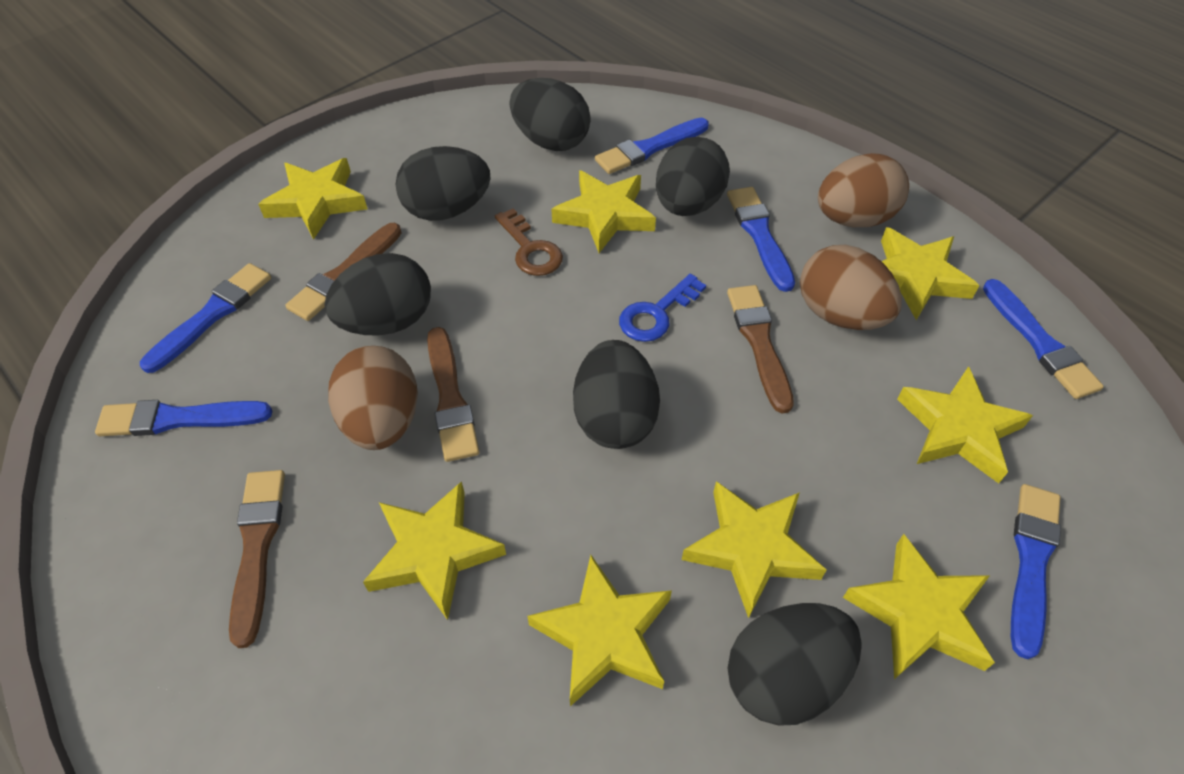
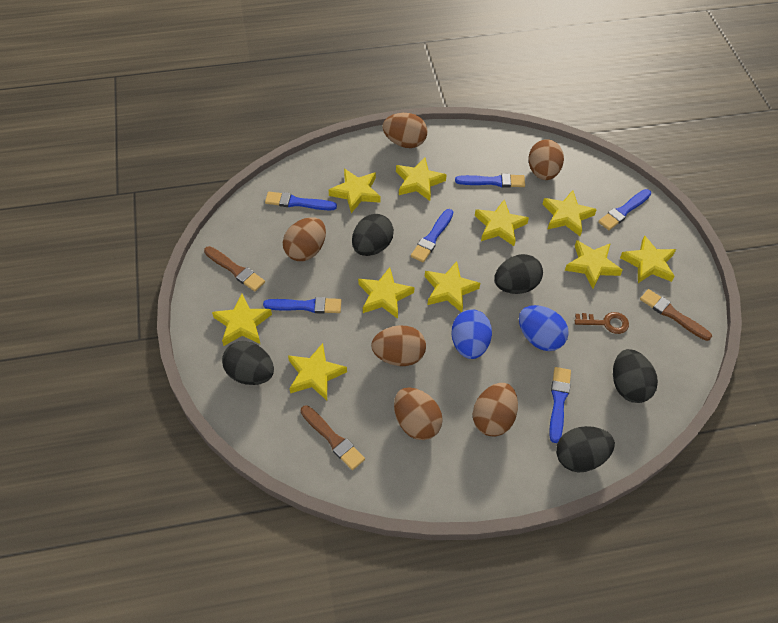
black egg: 6 -> 5
blue egg: 0 -> 2
blue key: 1 -> 0
brown brush: 4 -> 3
brown egg: 3 -> 6
yellow star: 8 -> 10

